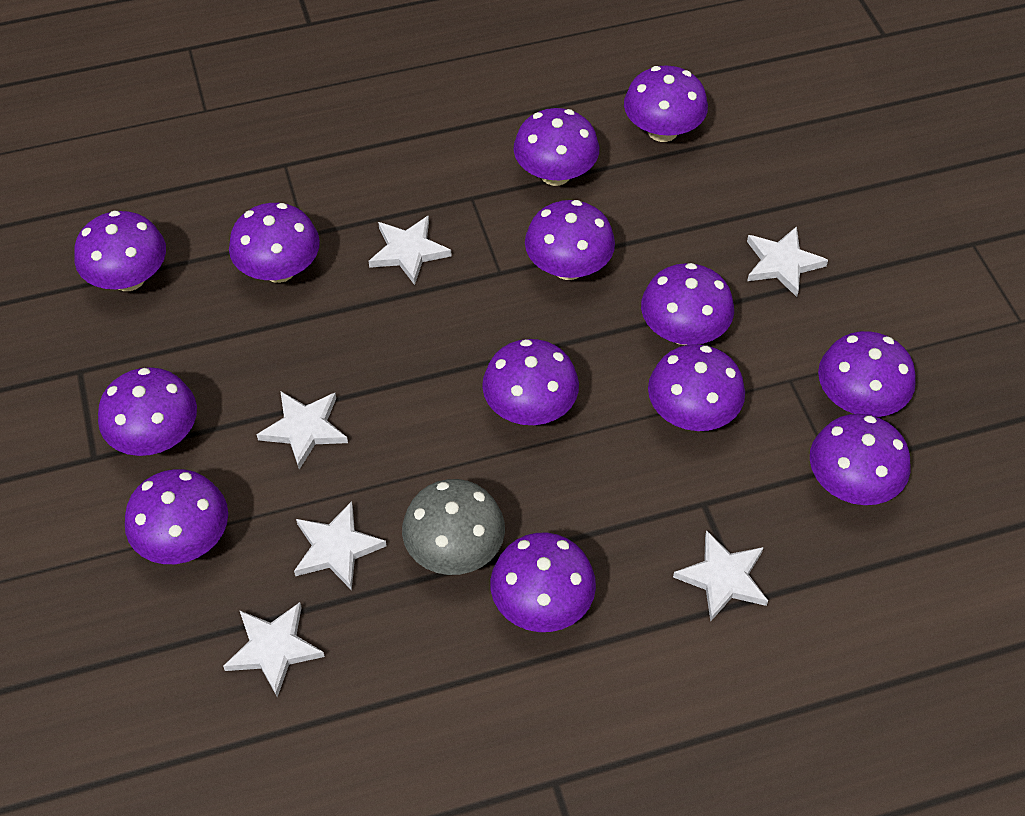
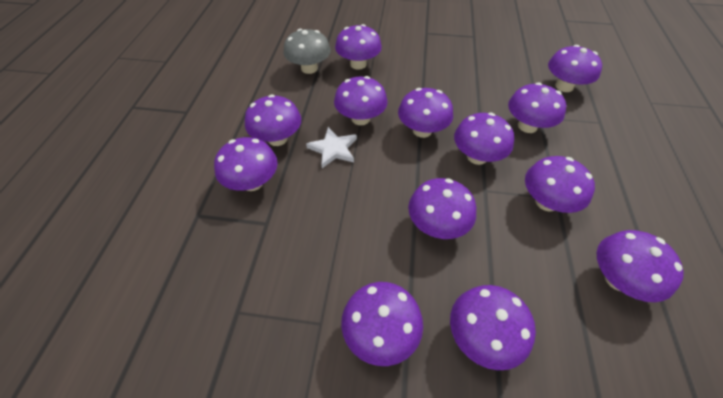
white star: 6 -> 1

